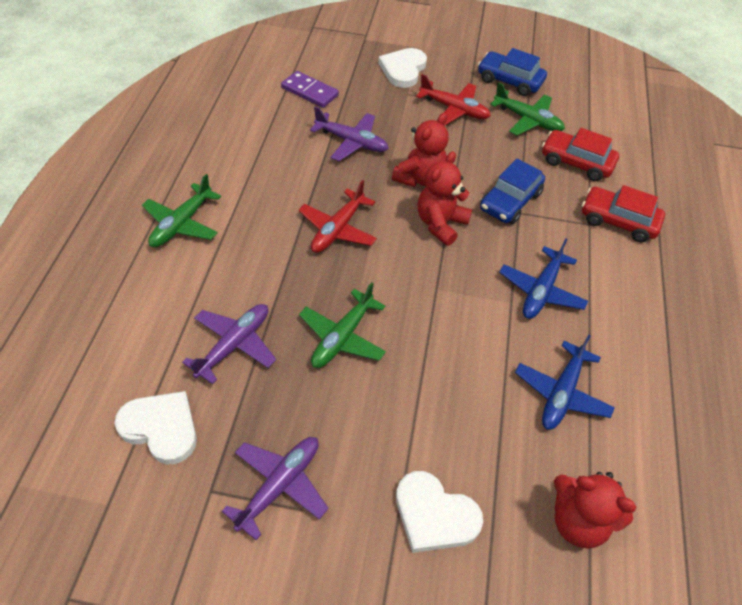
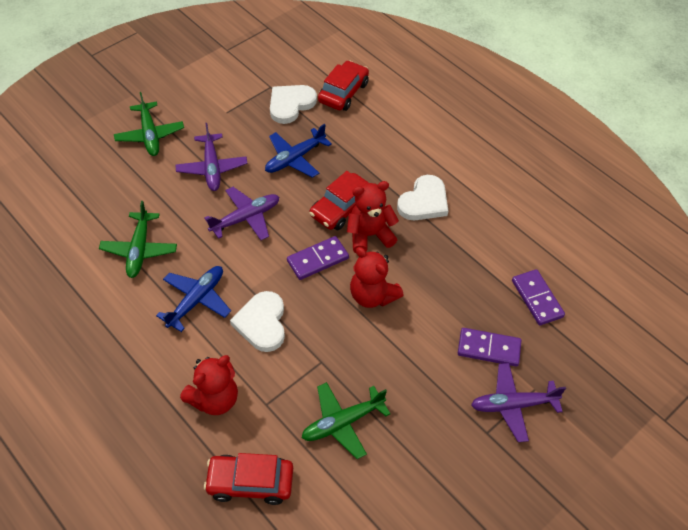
blue car: 2 -> 0
purple domino: 1 -> 3
red car: 2 -> 3
red plane: 2 -> 0

